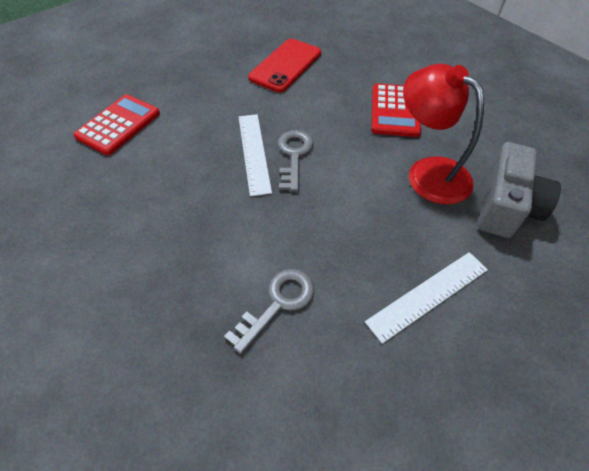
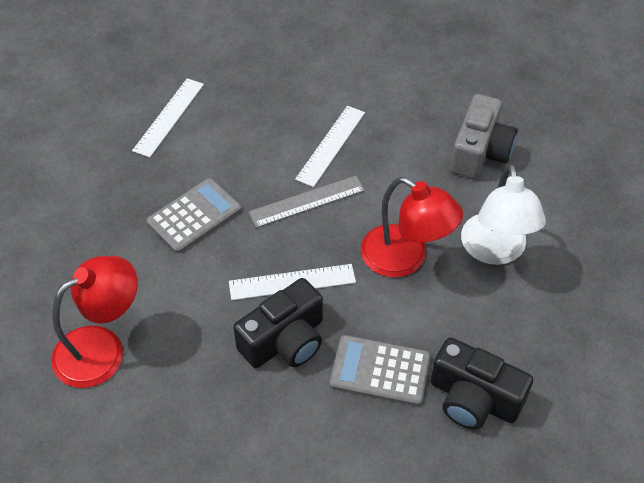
black camera: 0 -> 2
grey calculator: 0 -> 2
grey key: 2 -> 0
grey ruler: 0 -> 1
red calculator: 2 -> 0
red lamp: 1 -> 2
red phone: 1 -> 0
white lamp: 0 -> 1
white ruler: 2 -> 3

